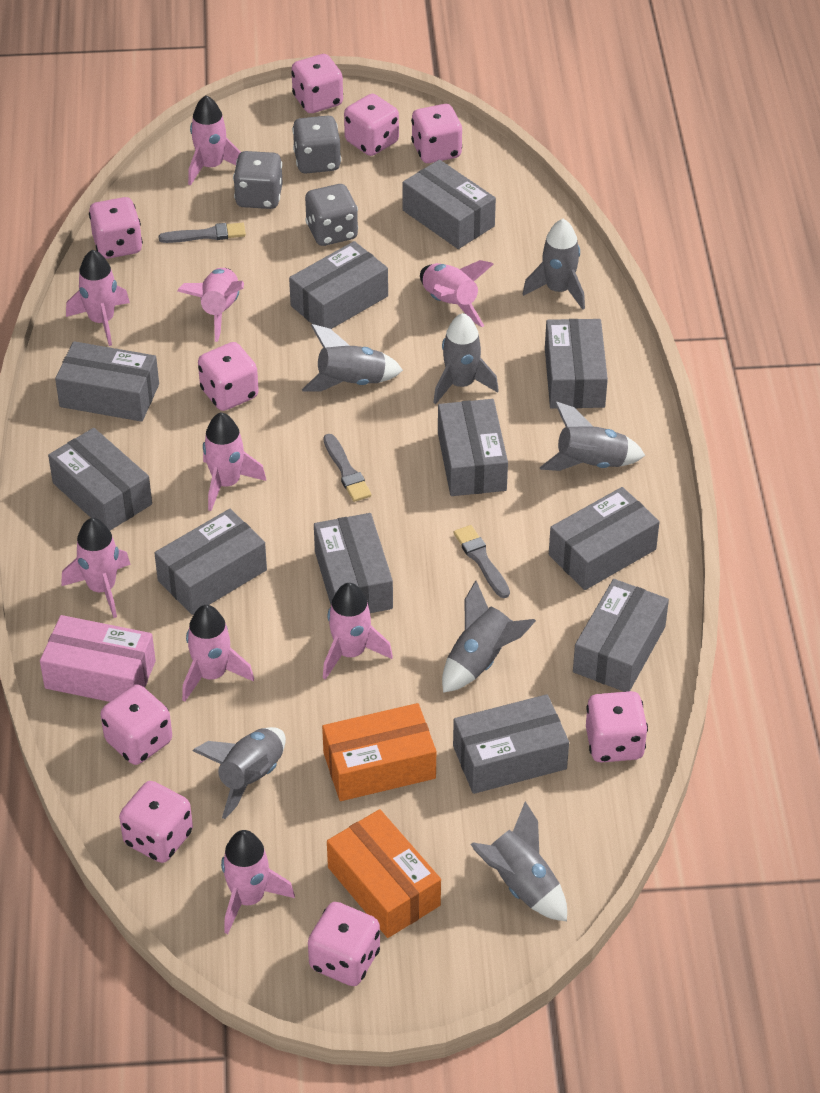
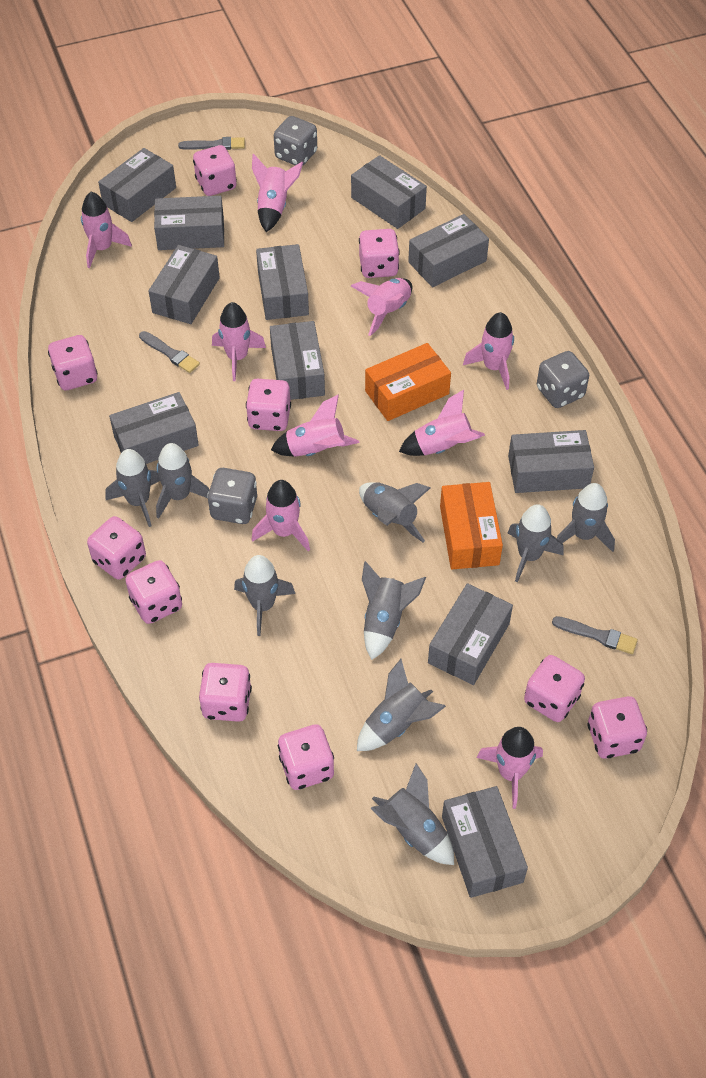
grey rocket: 7 -> 9
pink box: 1 -> 0
pink dice: 9 -> 10

